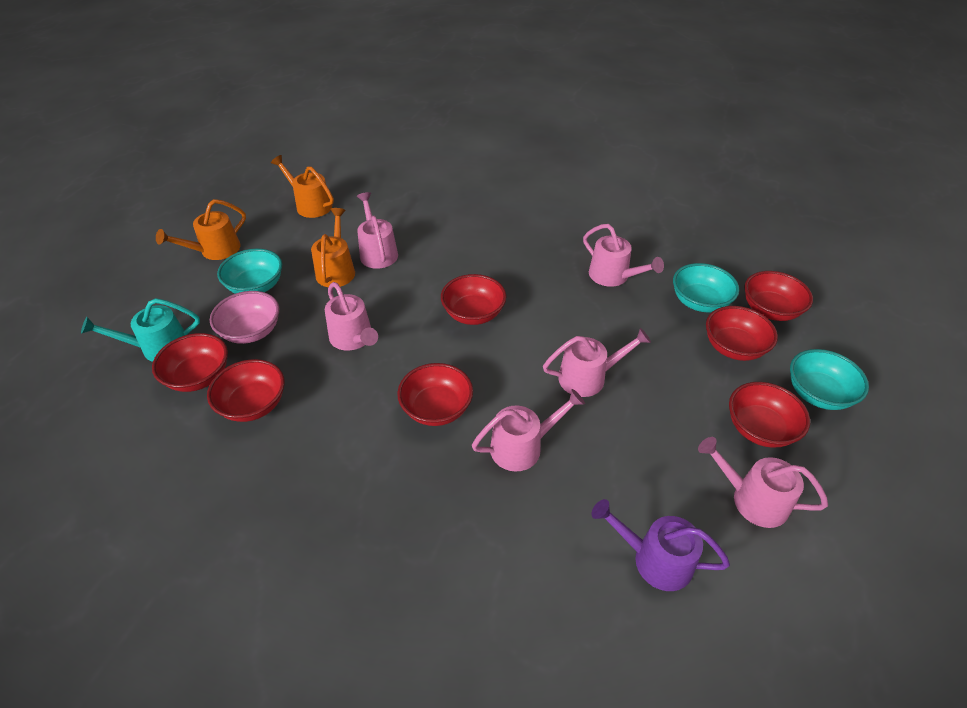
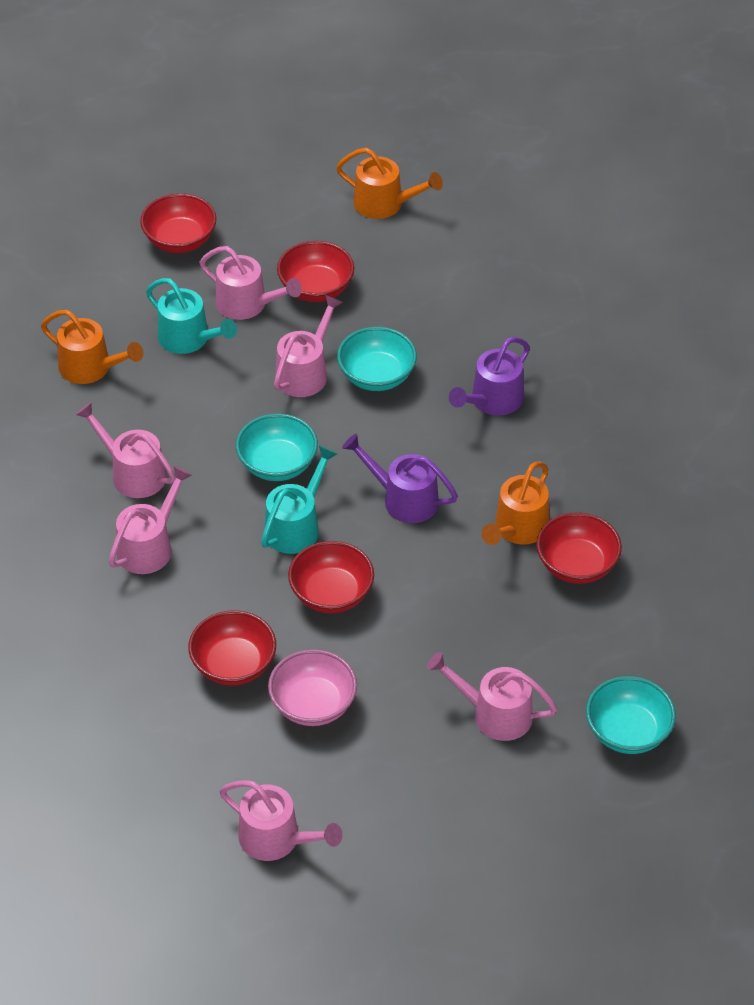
purple watering can: 1 -> 2
red bowl: 7 -> 5
turquoise watering can: 1 -> 2

